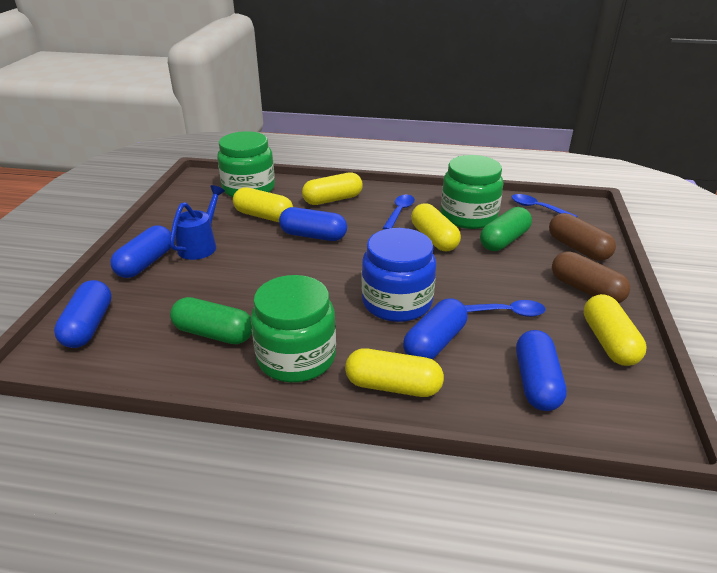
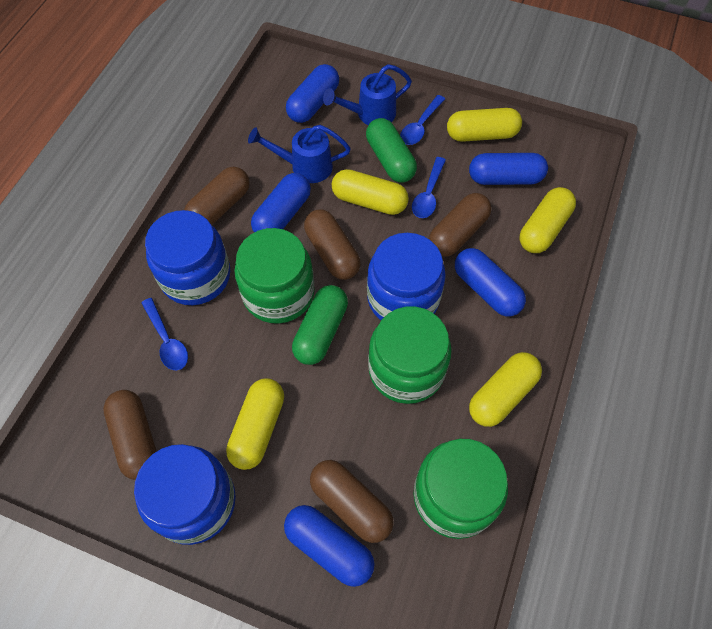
blue jar: 1 -> 3
blue watering can: 1 -> 2
brown capsule: 2 -> 5

